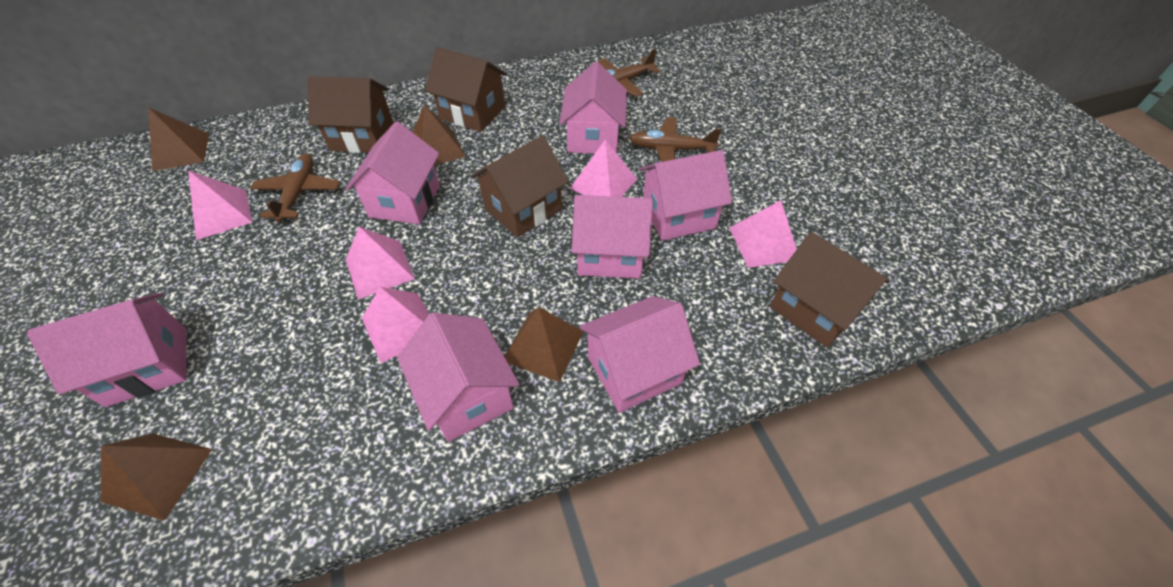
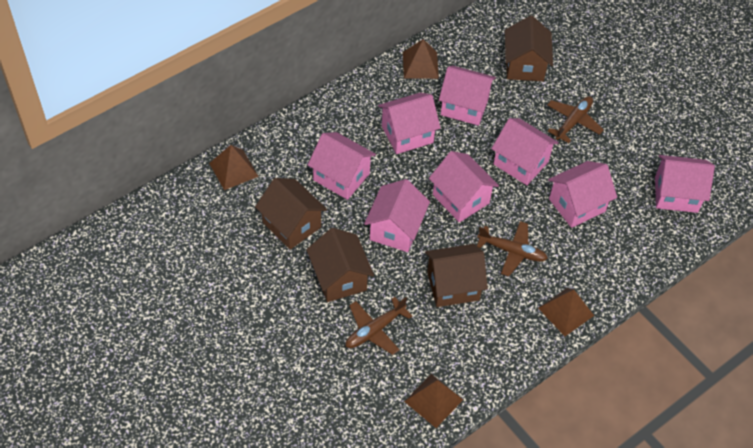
pink house: 7 -> 8
pink pyramid: 5 -> 0

